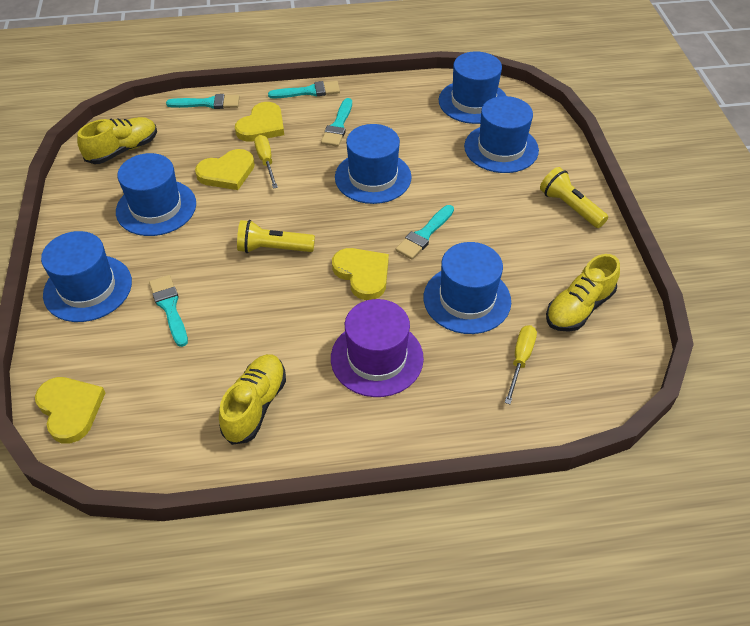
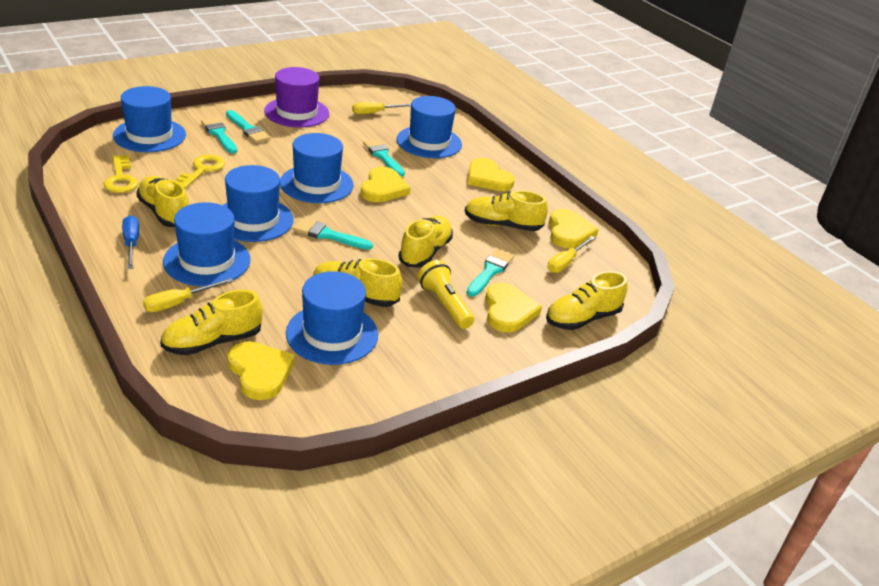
blue screwdriver: 0 -> 1
yellow flashlight: 2 -> 1
yellow heart: 4 -> 5
yellow key: 0 -> 2
yellow screwdriver: 2 -> 3
yellow shoe: 3 -> 6

